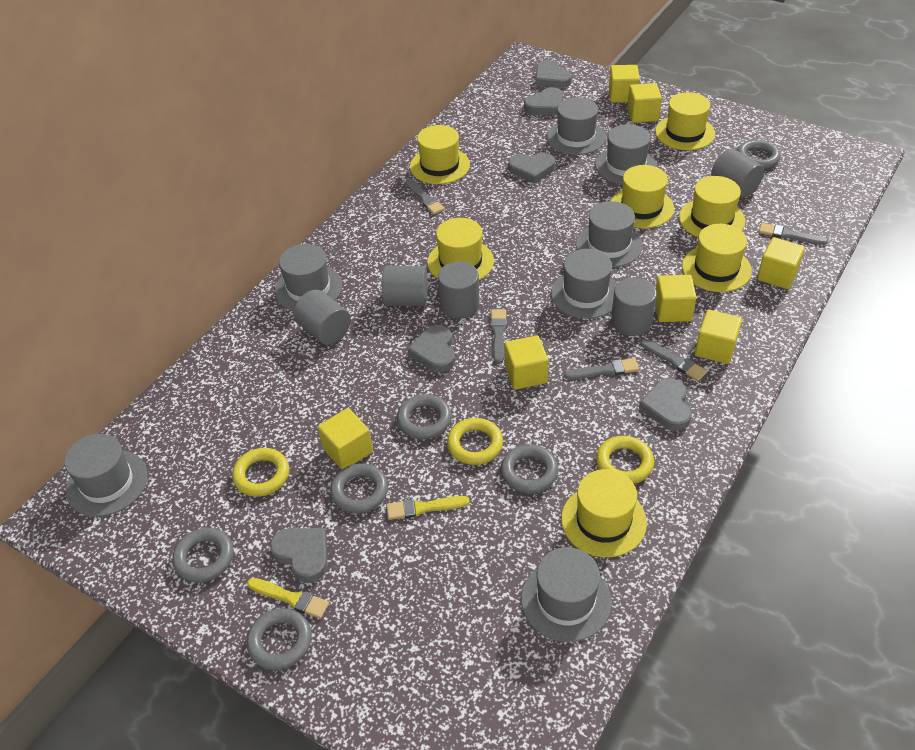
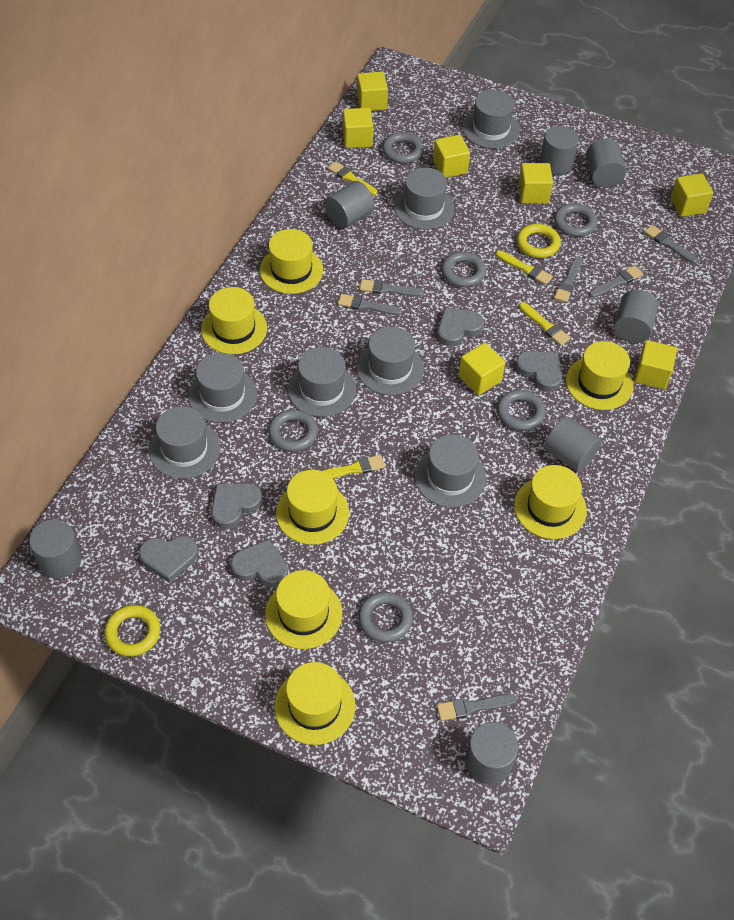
grey brush: 5 -> 6
grey cylinder: 5 -> 7
grey heart: 6 -> 5
yellow brush: 2 -> 4
yellow ring: 3 -> 2

